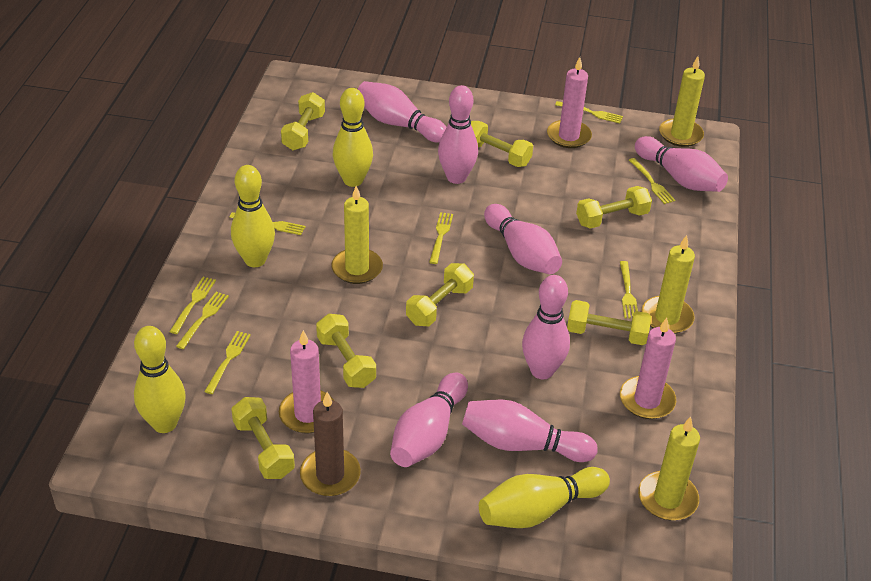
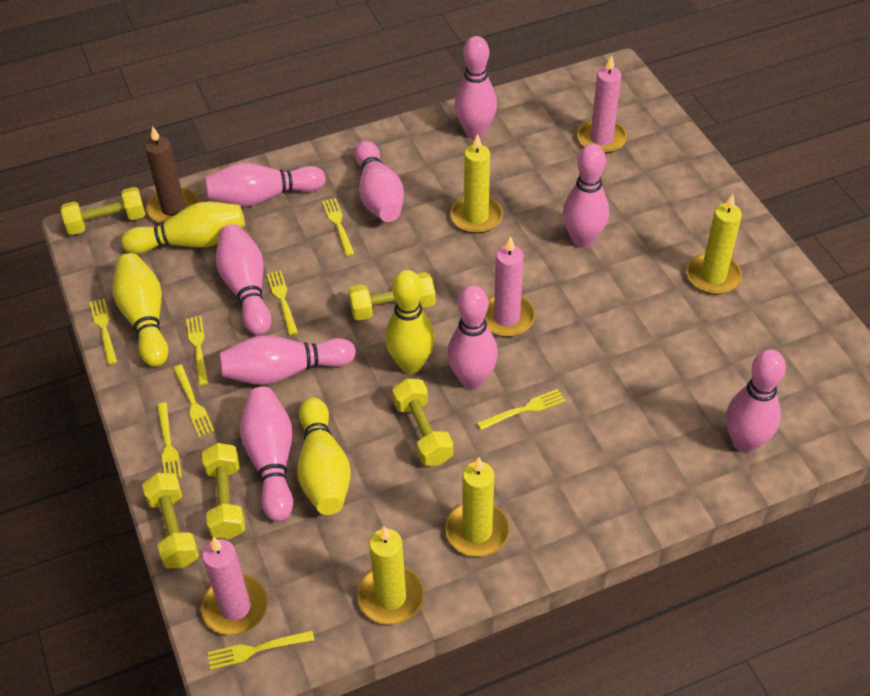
pink bowling pin: 7 -> 9
yellow dumbbell: 7 -> 5

